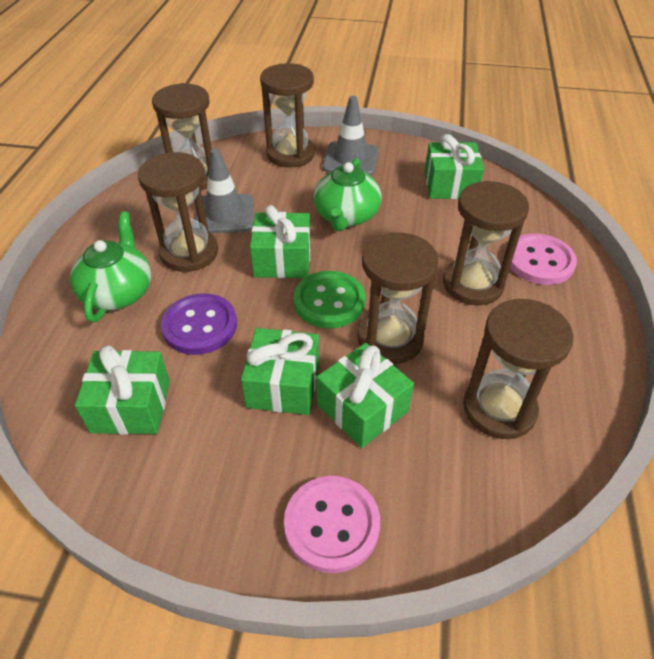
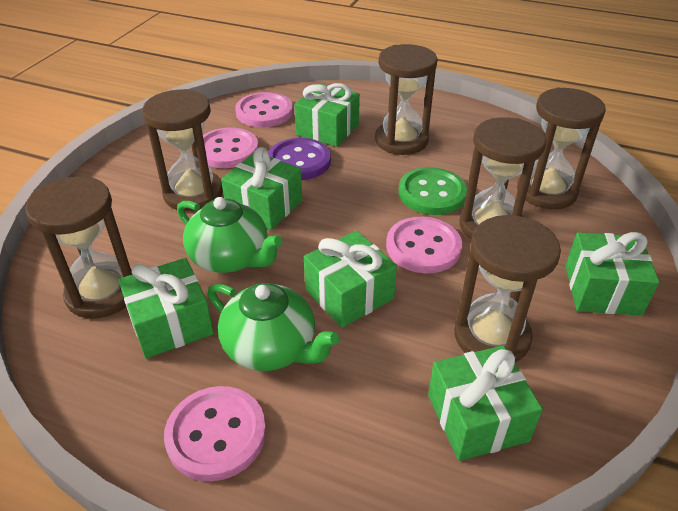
green gift: 5 -> 6
grey traffic cone: 2 -> 0
pink button: 2 -> 4

